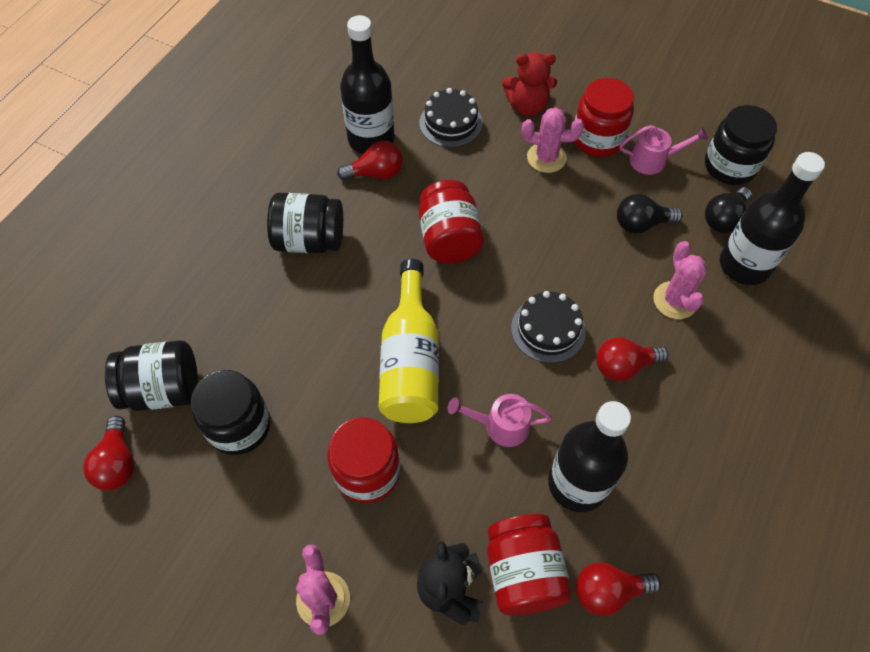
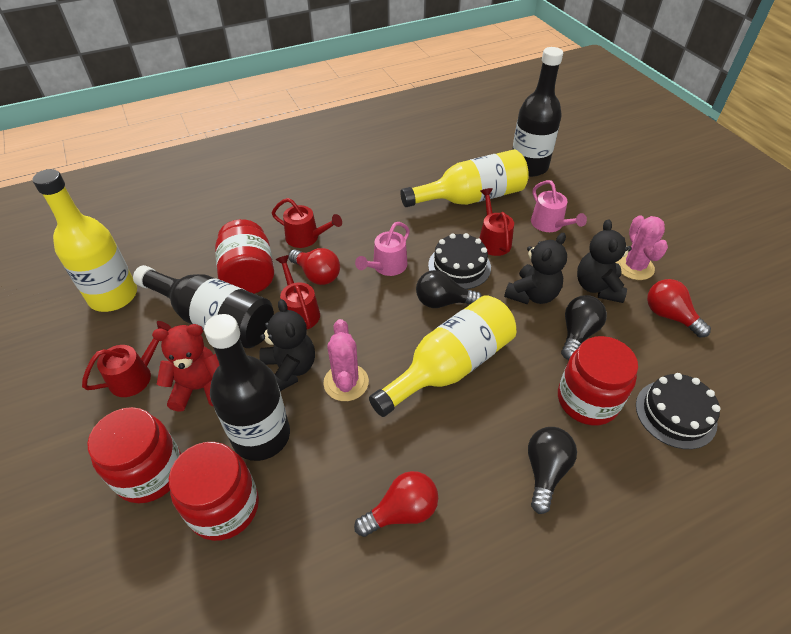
black jar: 4 -> 0
black light bulb: 2 -> 3
black teddy bear: 1 -> 3
pink cactus: 3 -> 2
red light bulb: 4 -> 3
red watering can: 0 -> 4
yellow bottle: 1 -> 3

